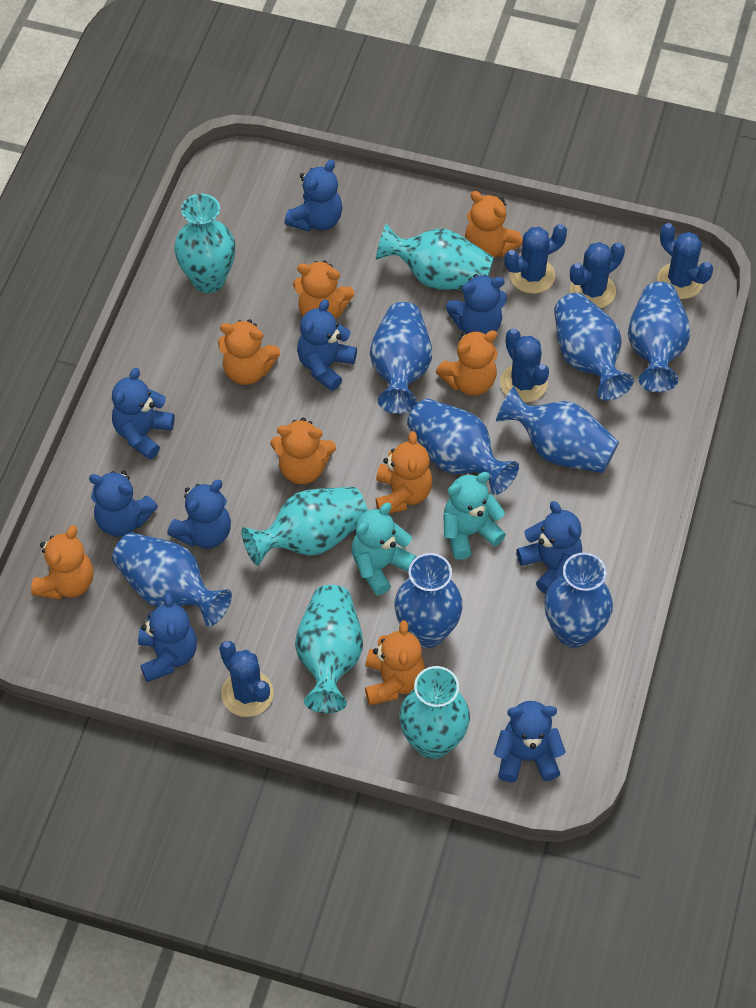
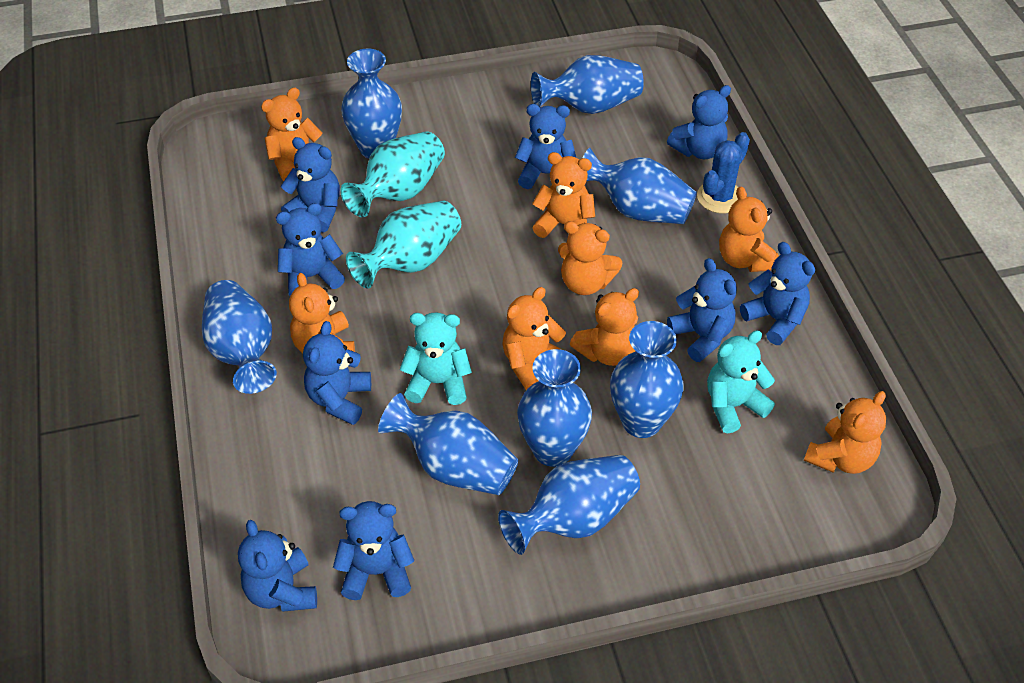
blue cactus: 5 -> 1
turquoise vase: 5 -> 2

